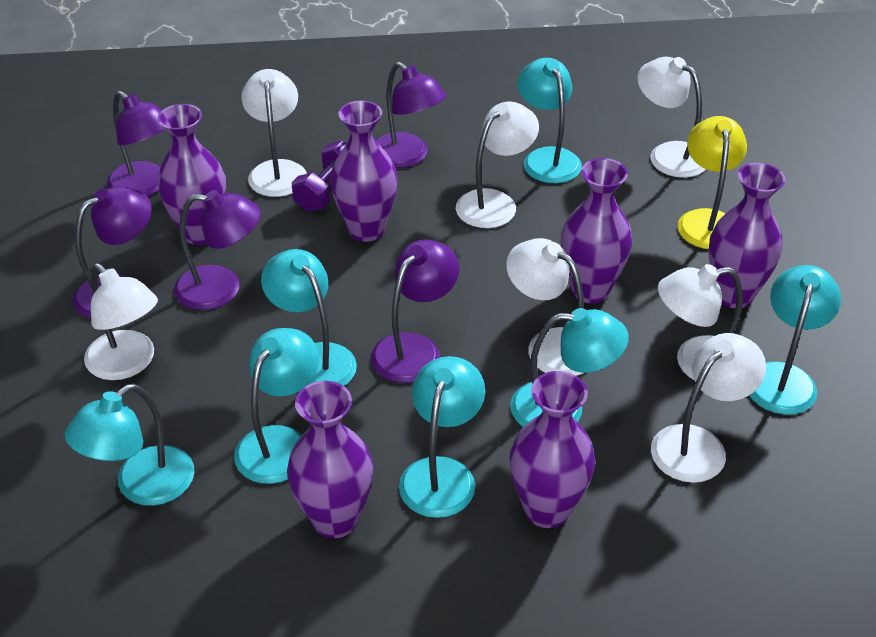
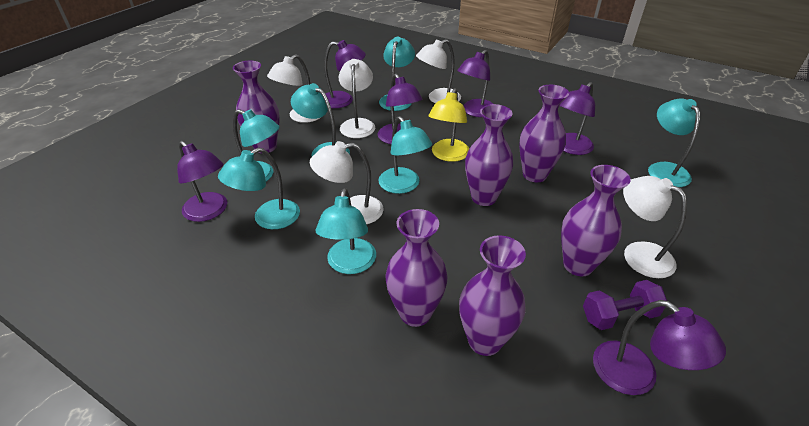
purple lamp: 5 -> 6
white lamp: 7 -> 5

